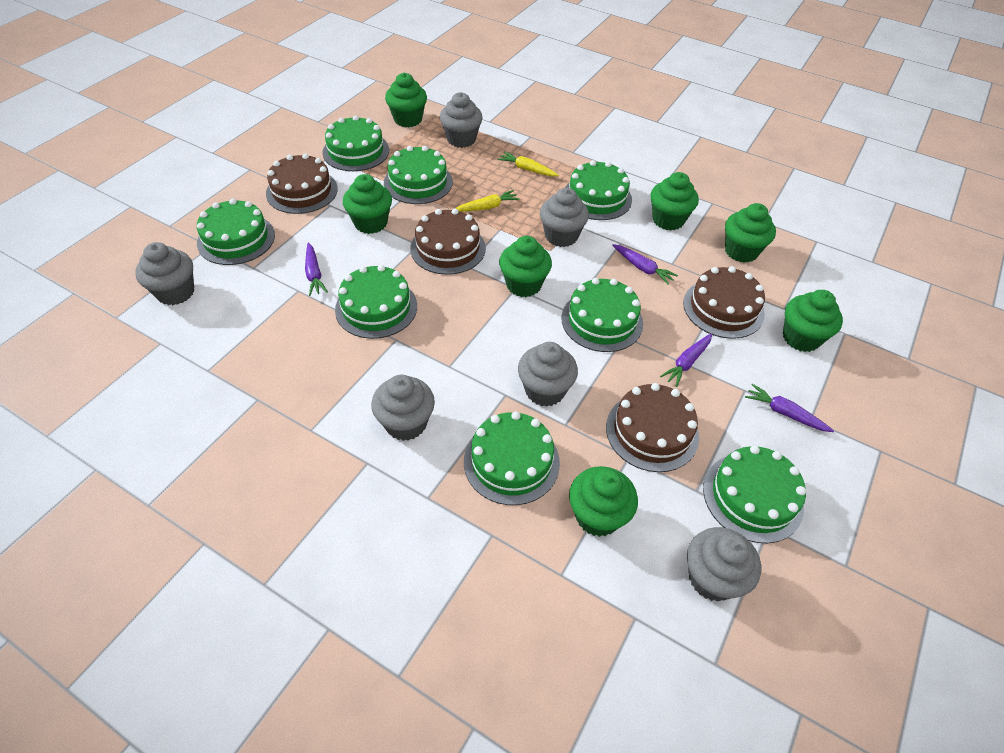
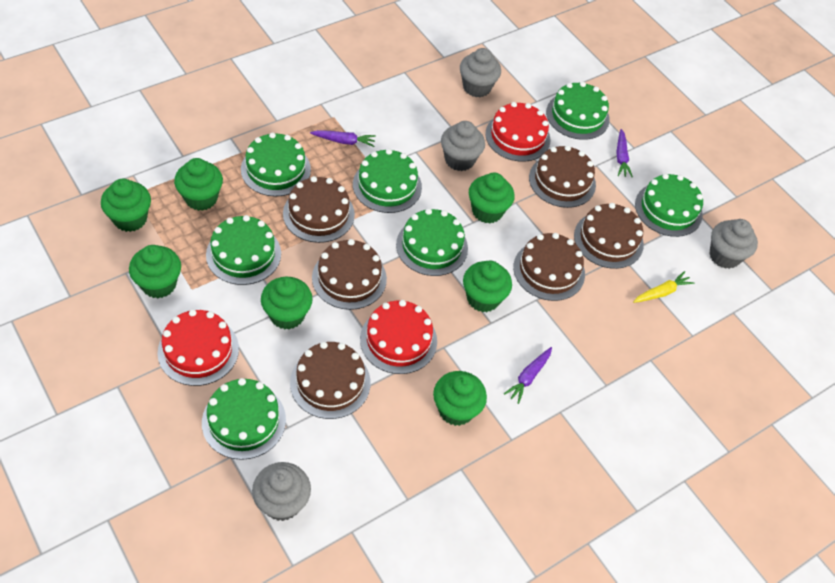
brown cake: 4 -> 6
green cake: 8 -> 7
grey cupcake: 6 -> 4
purple carrot: 4 -> 3
red cake: 0 -> 3
yellow carrot: 2 -> 1

